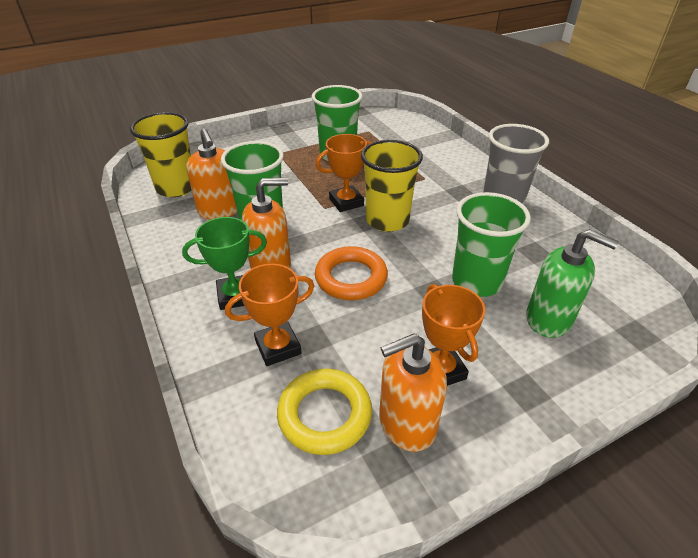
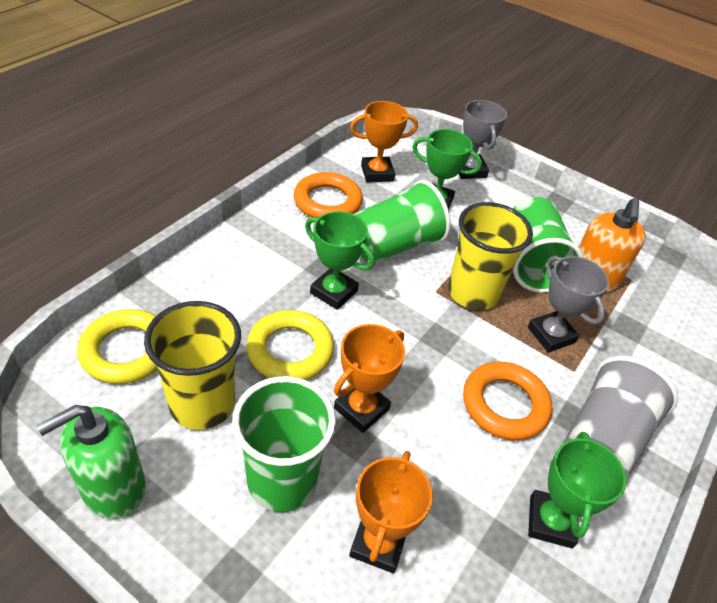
green trophy: 1 -> 3
grey trophy: 0 -> 2
orange ring: 1 -> 2
orange soap dispenser: 3 -> 1
yellow ring: 1 -> 2

